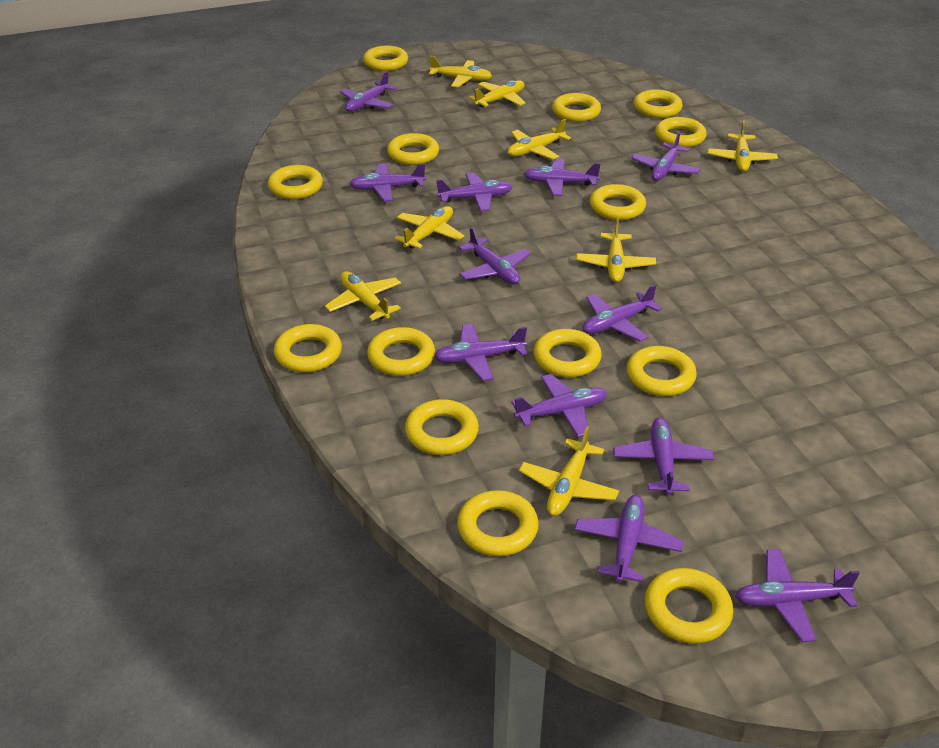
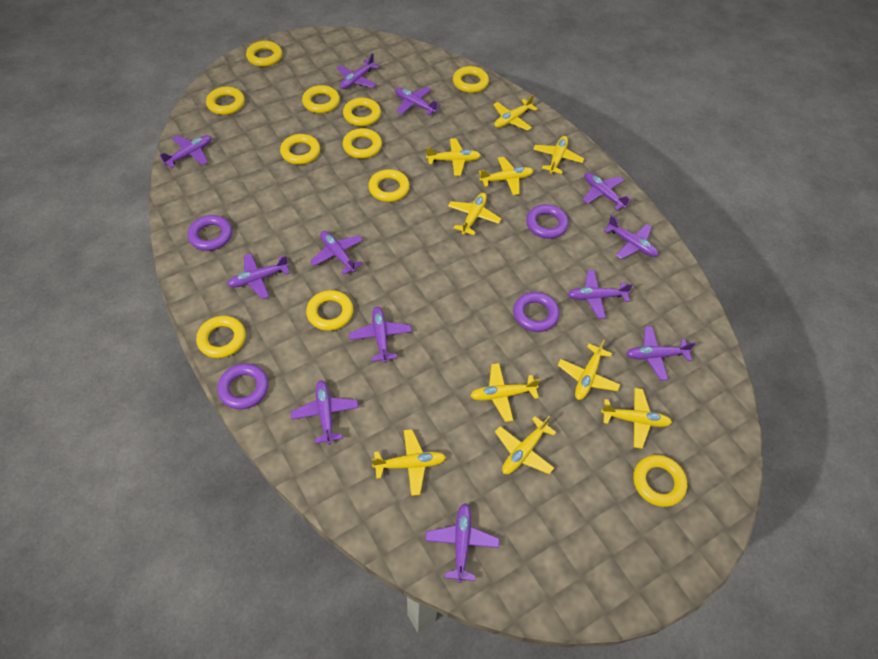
purple ring: 0 -> 4
yellow plane: 8 -> 10
yellow ring: 14 -> 11

